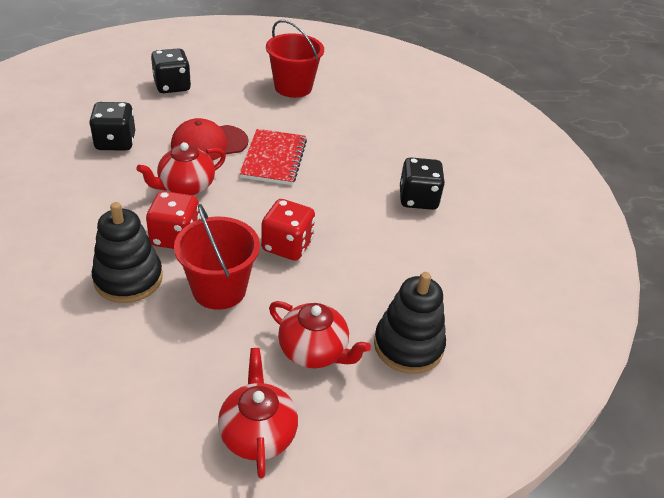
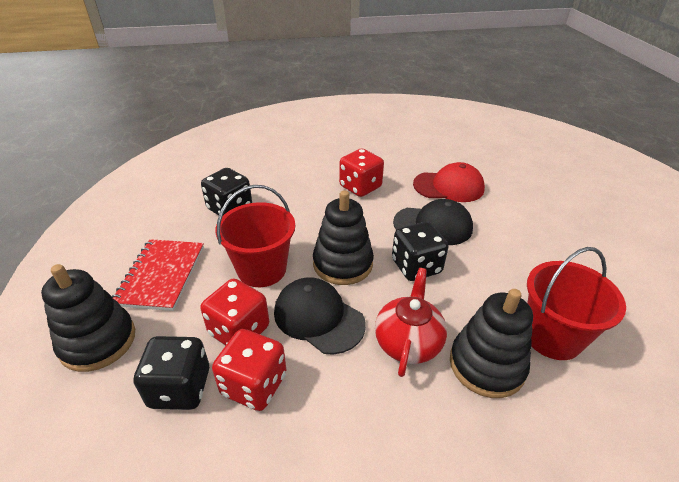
black cap: 0 -> 2
black stacking toy: 2 -> 3
red dice: 2 -> 3
red teapot: 3 -> 1

